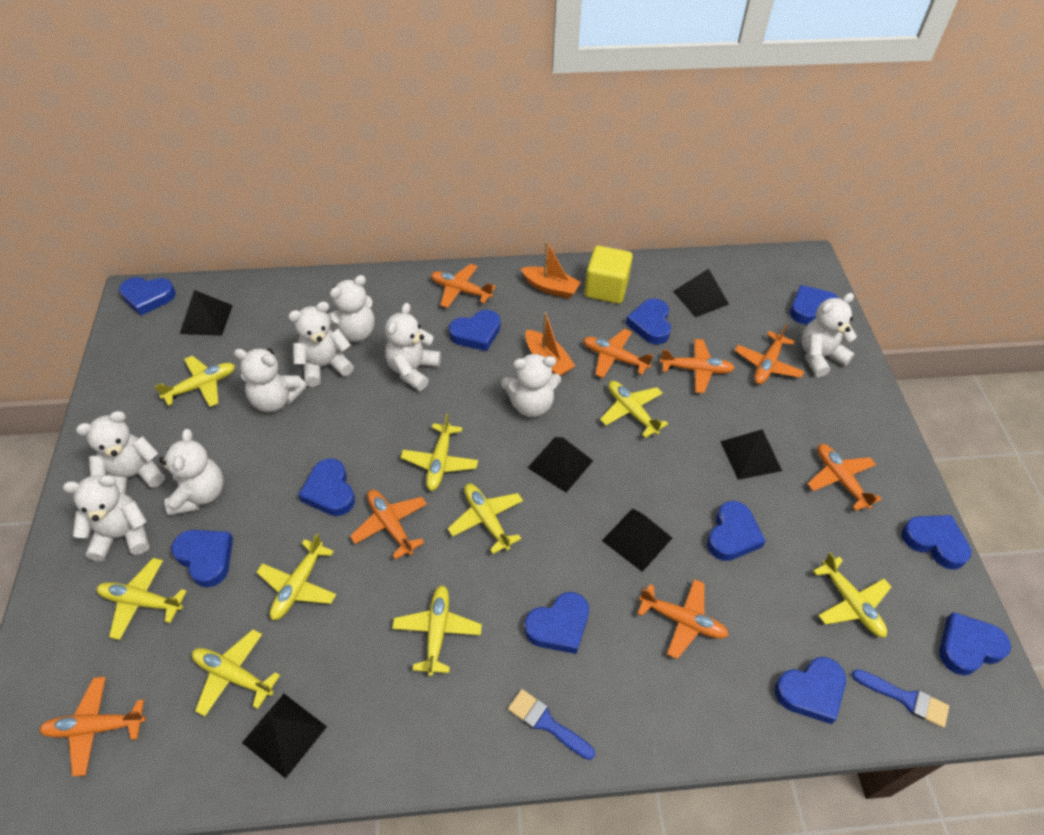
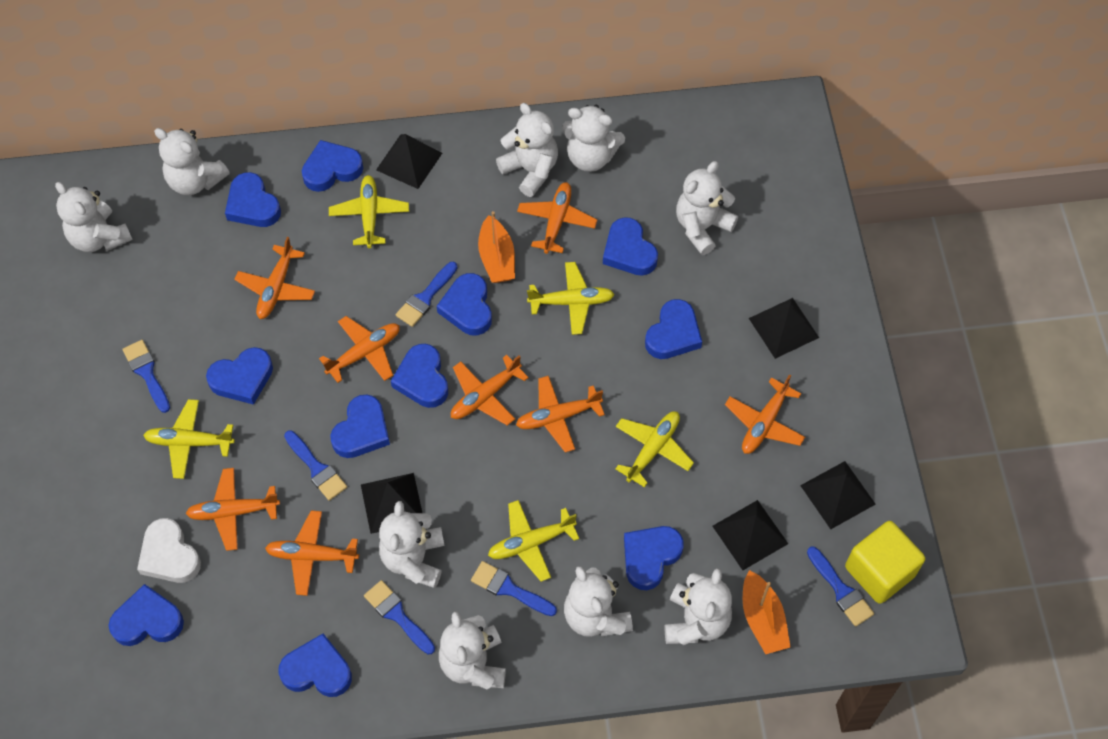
black pyramid: 6 -> 5
blue brush: 2 -> 6
white heart: 0 -> 1
yellow plane: 9 -> 5

